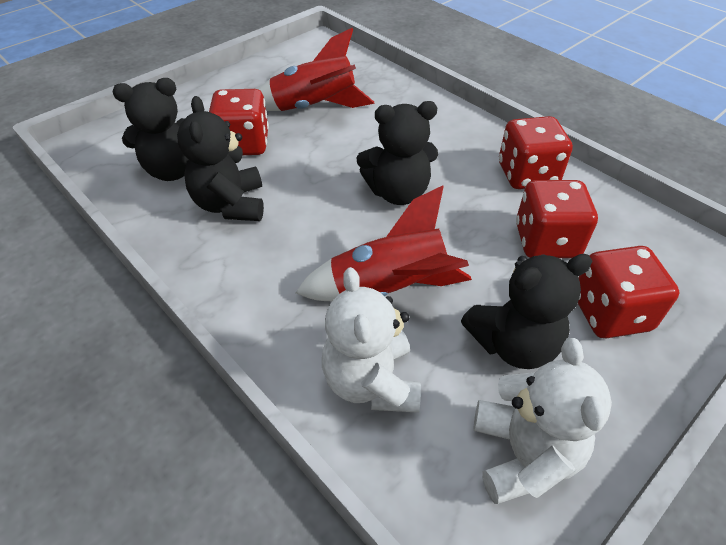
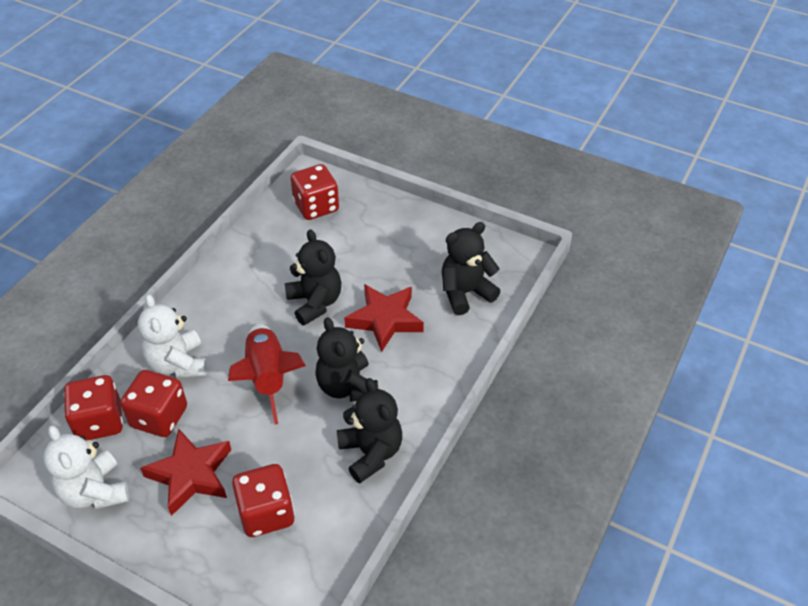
red rocket: 2 -> 1
red star: 0 -> 2

